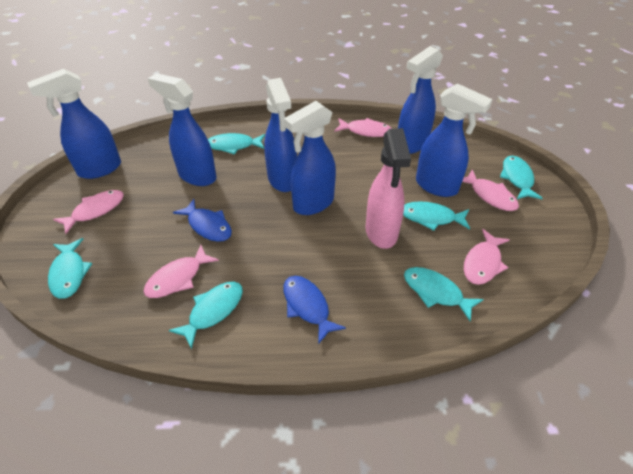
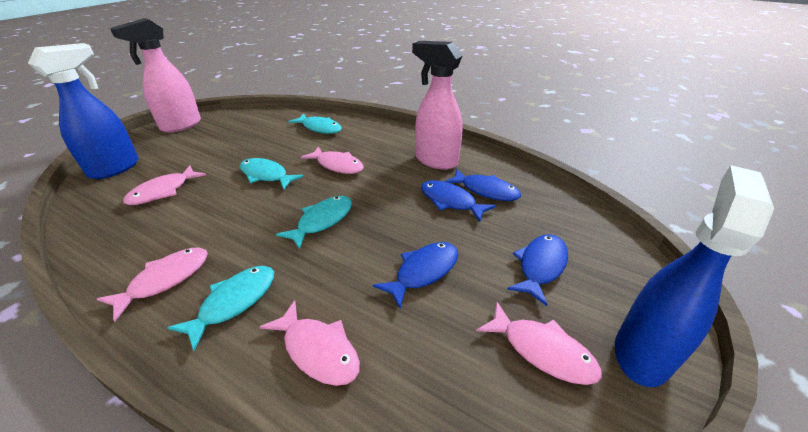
blue fish: 2 -> 4
blue spray bottle: 6 -> 2
pink spray bottle: 1 -> 2
turquoise fish: 6 -> 4

